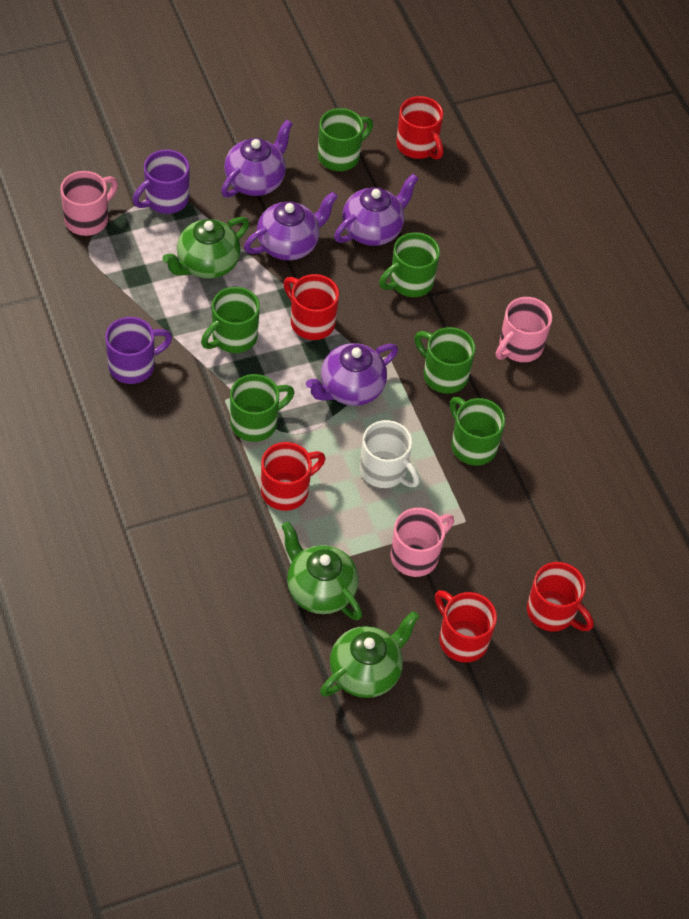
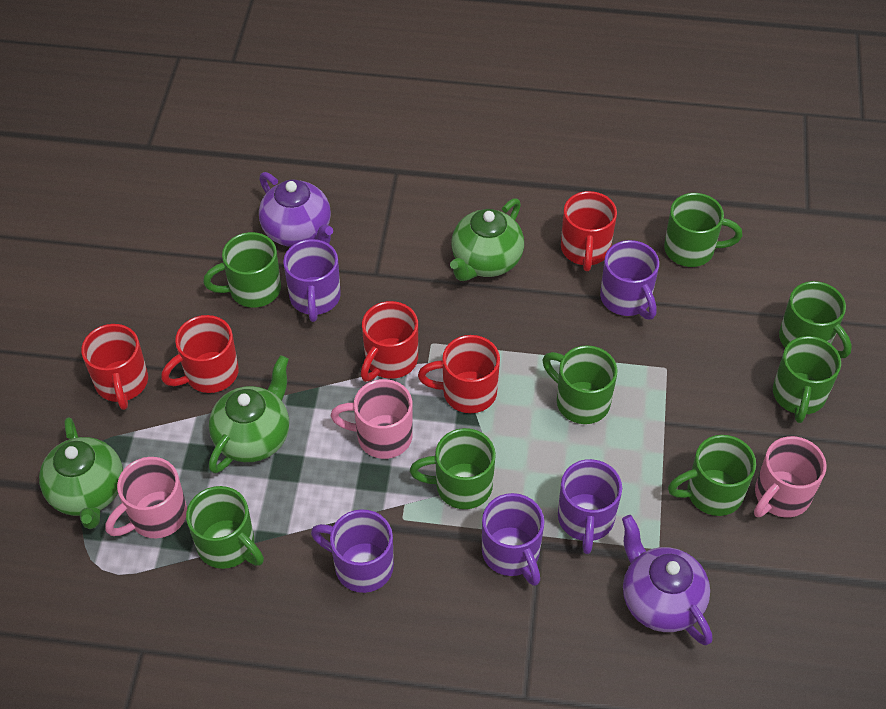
green mug: 6 -> 8
purple mug: 2 -> 5
purple teapot: 4 -> 2
white mug: 1 -> 0

